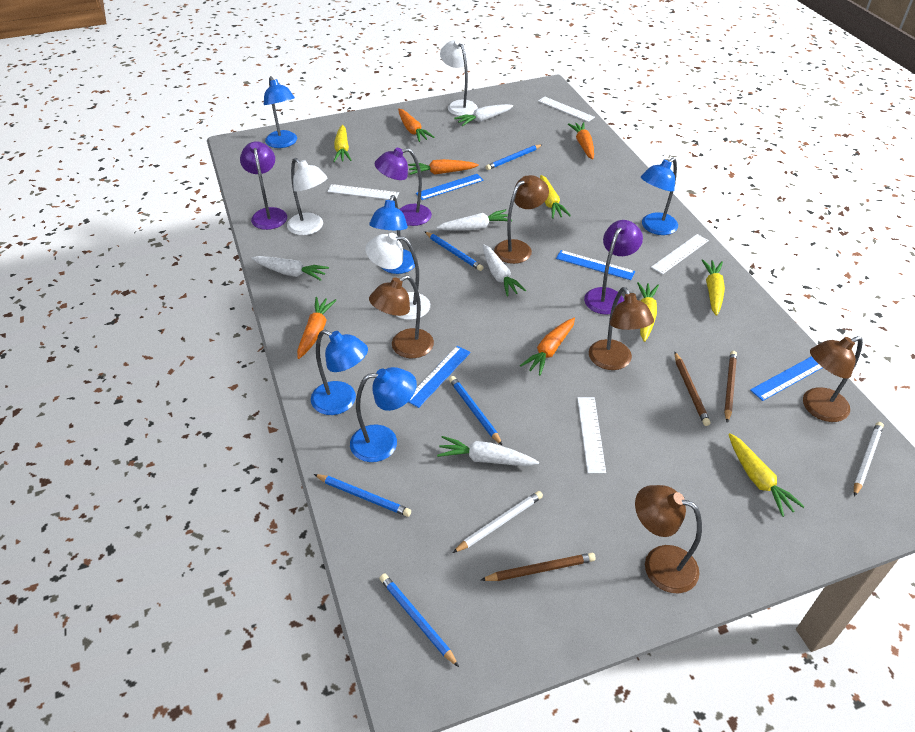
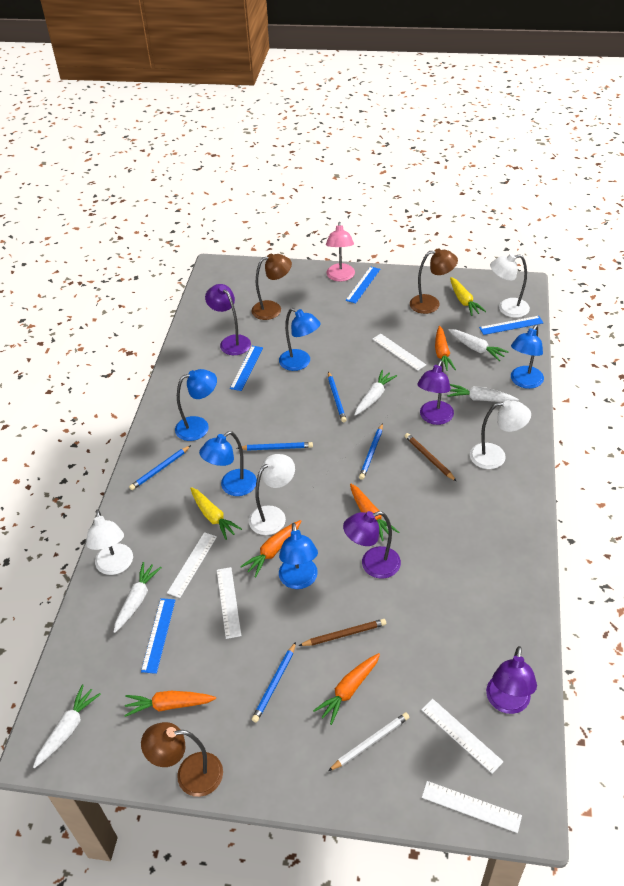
brown lamp: 5 -> 3
brown pencil: 3 -> 2
pink lamp: 0 -> 1
purple lamp: 3 -> 4
white lamp: 3 -> 4
white pencil: 2 -> 1
white ruler: 4 -> 5
yellow carrot: 5 -> 2

